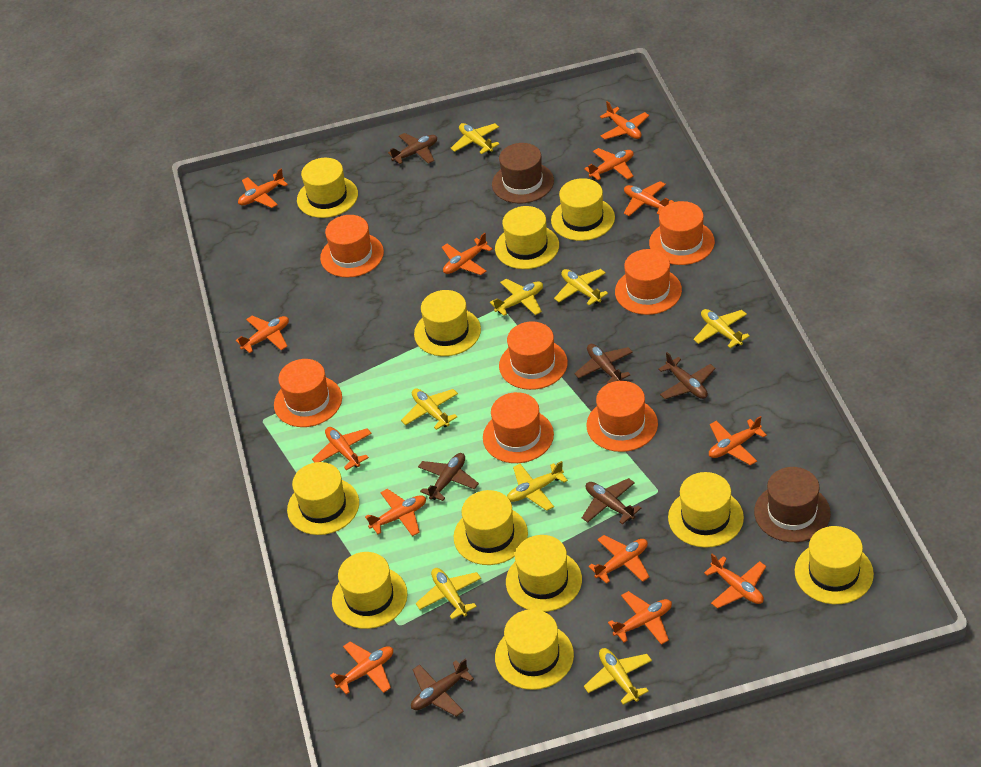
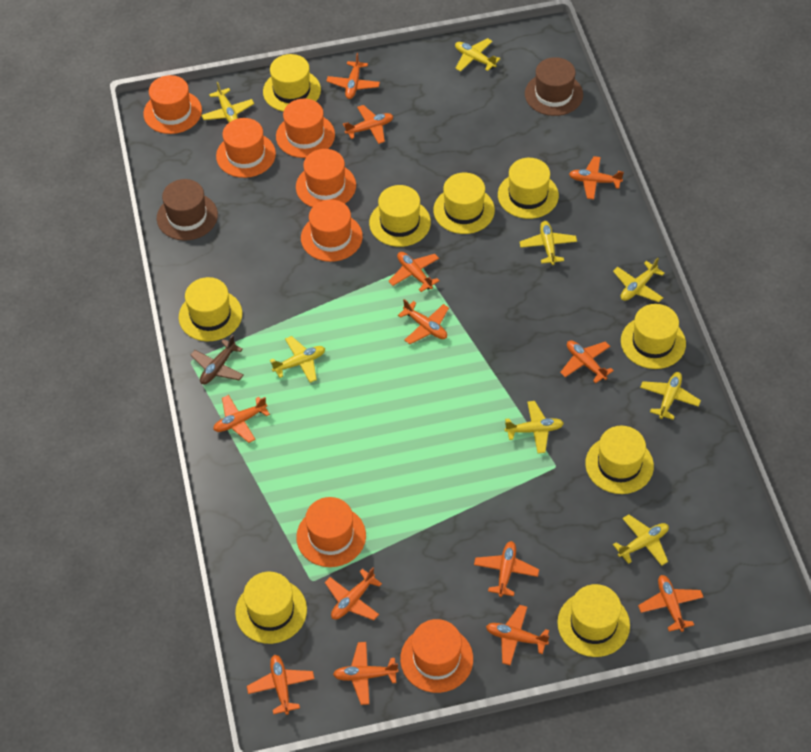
brown plane: 6 -> 1
yellow hat: 11 -> 9

